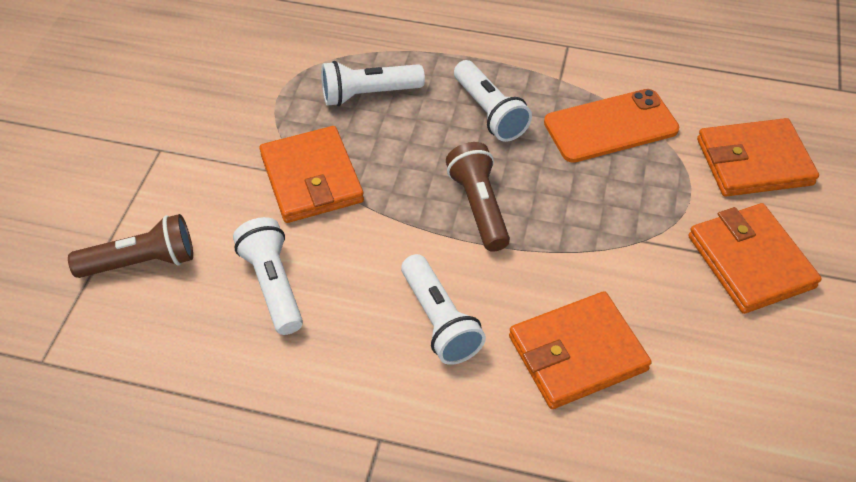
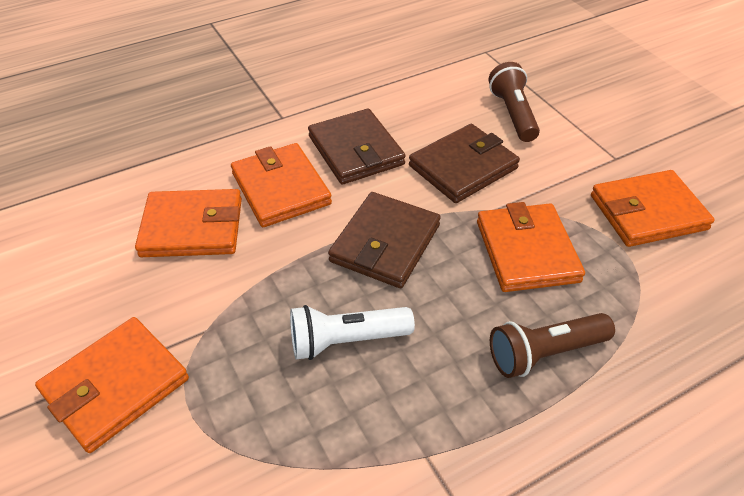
brown wallet: 0 -> 3
orange phone: 1 -> 0
orange wallet: 4 -> 5
white flashlight: 4 -> 1

